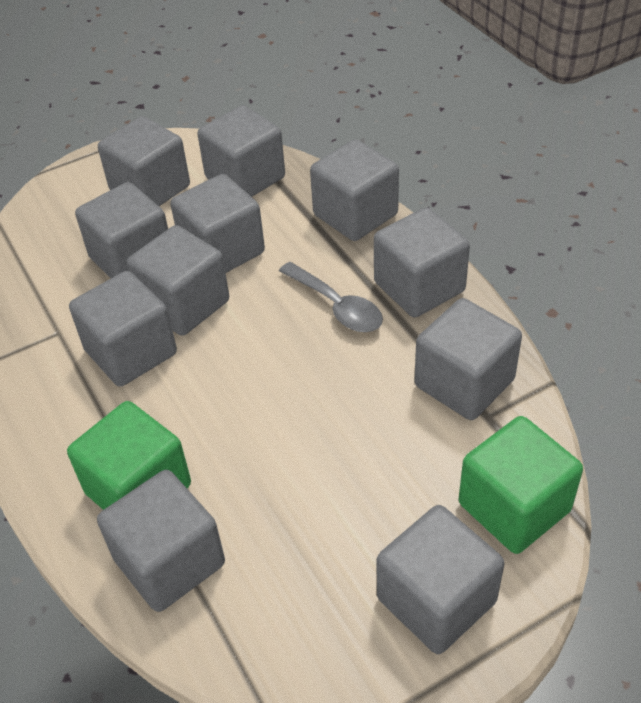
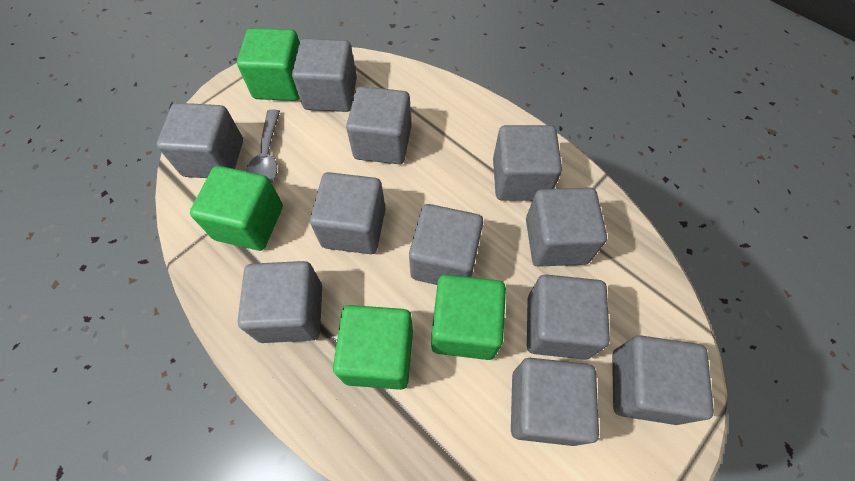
green cube: 2 -> 4

